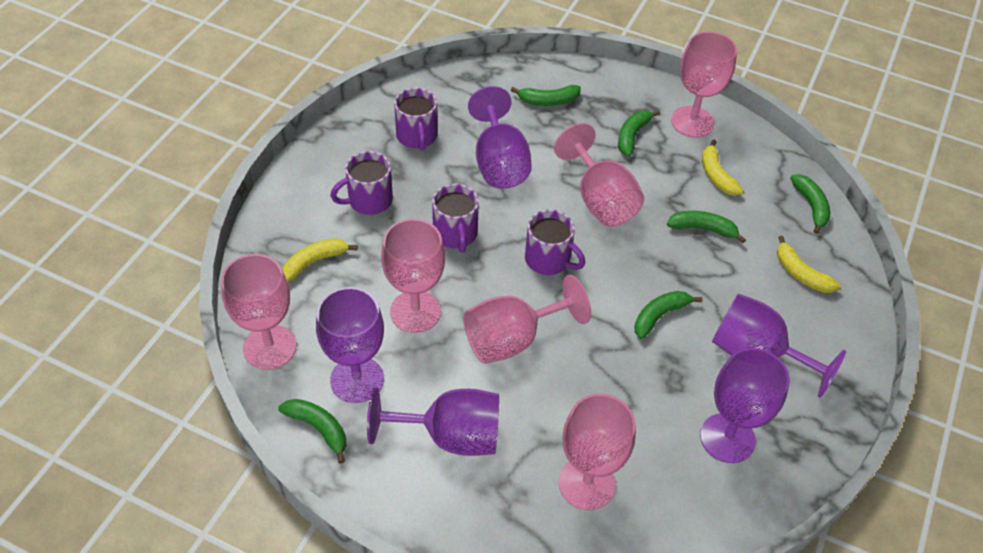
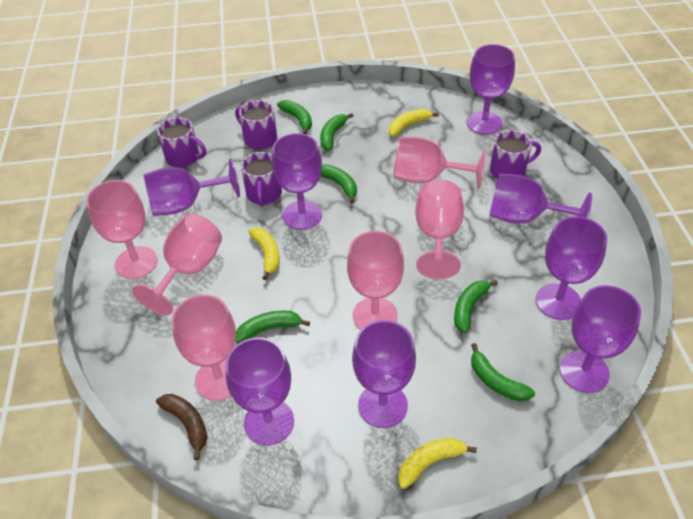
brown banana: 0 -> 1
purple goblet: 5 -> 8

